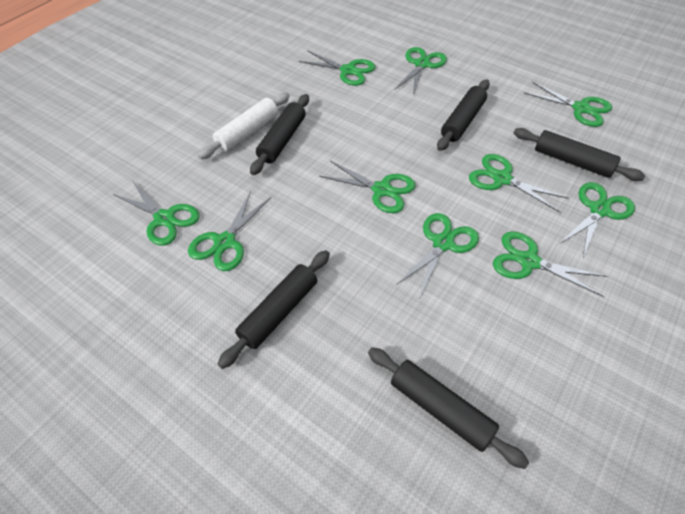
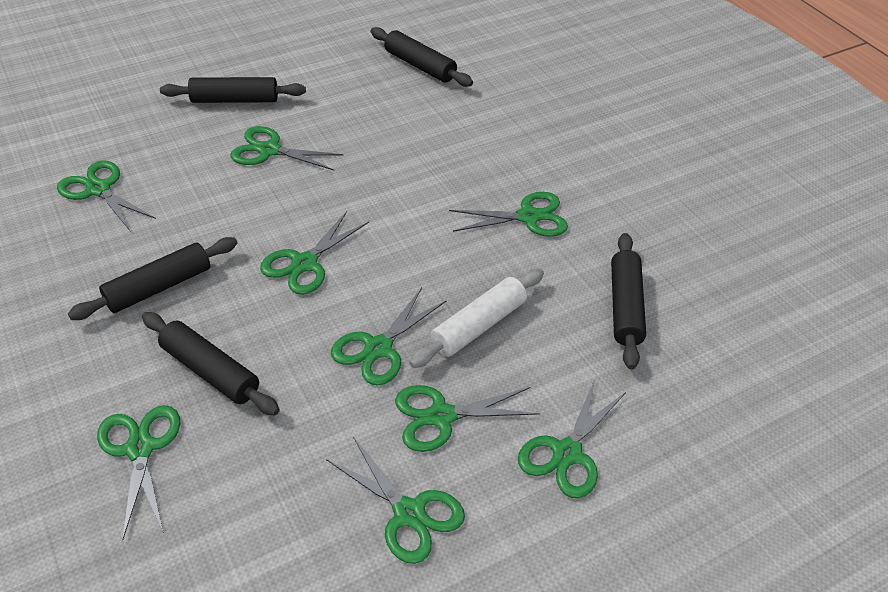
green scissors: 10 -> 9

